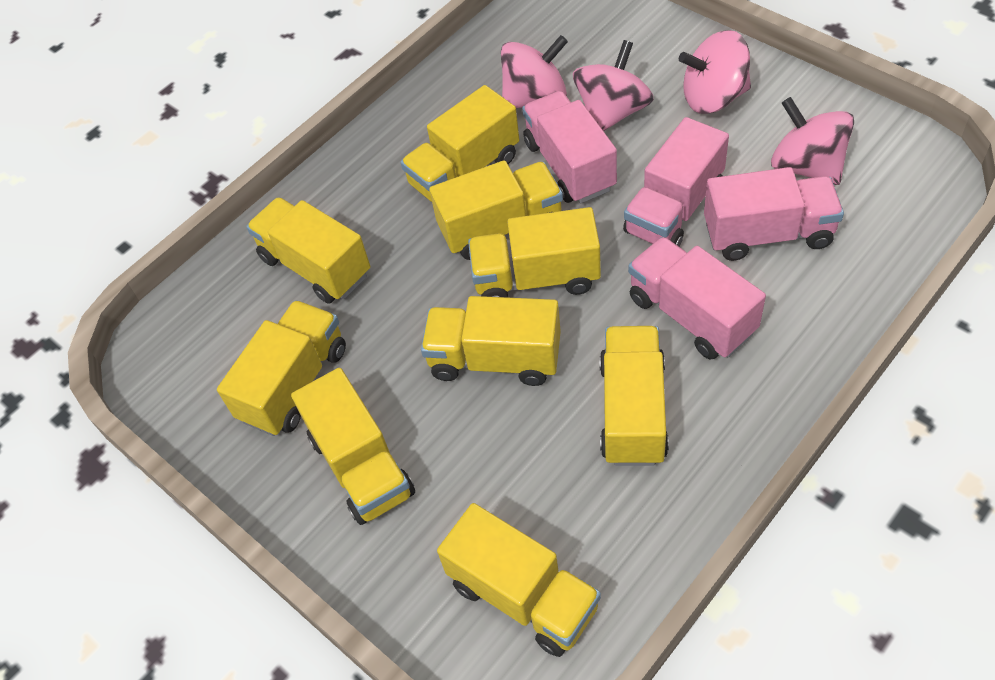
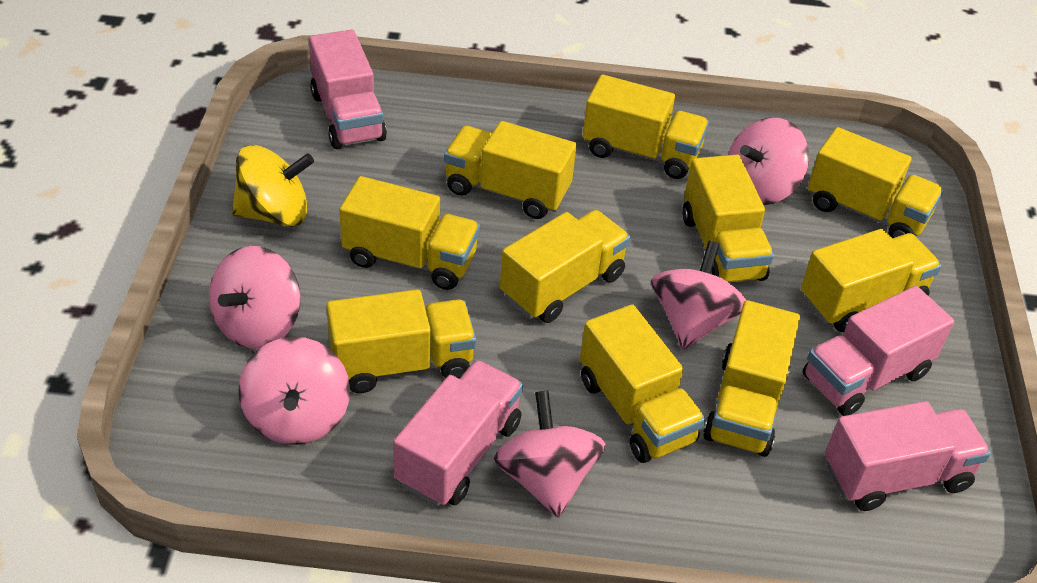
pink spinning top: 4 -> 5
yellow spinning top: 0 -> 1
yellow truck: 9 -> 10

